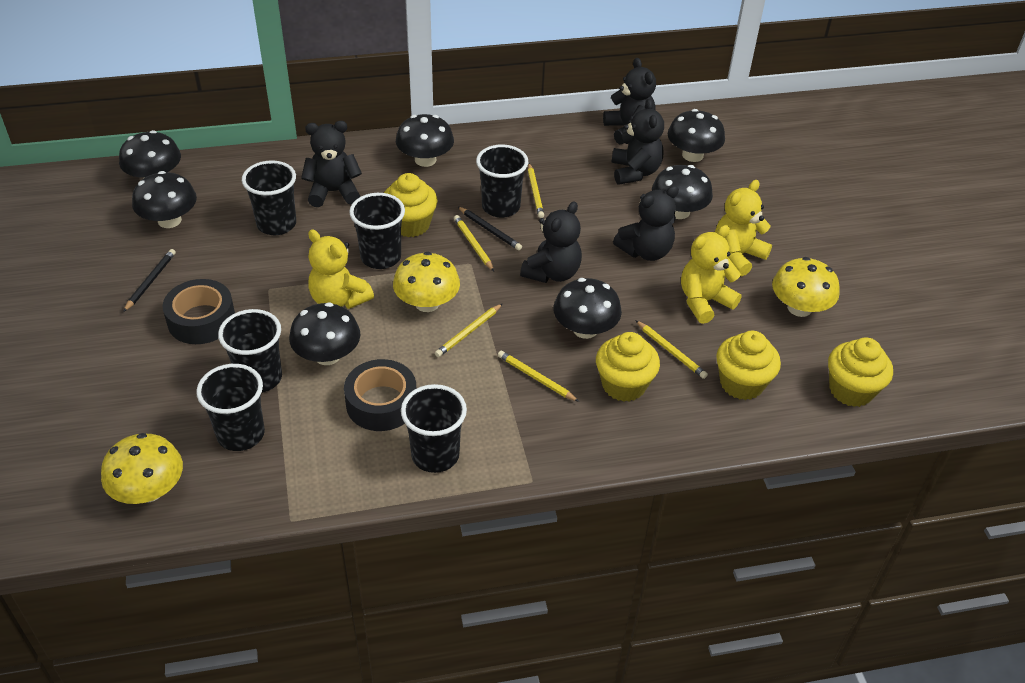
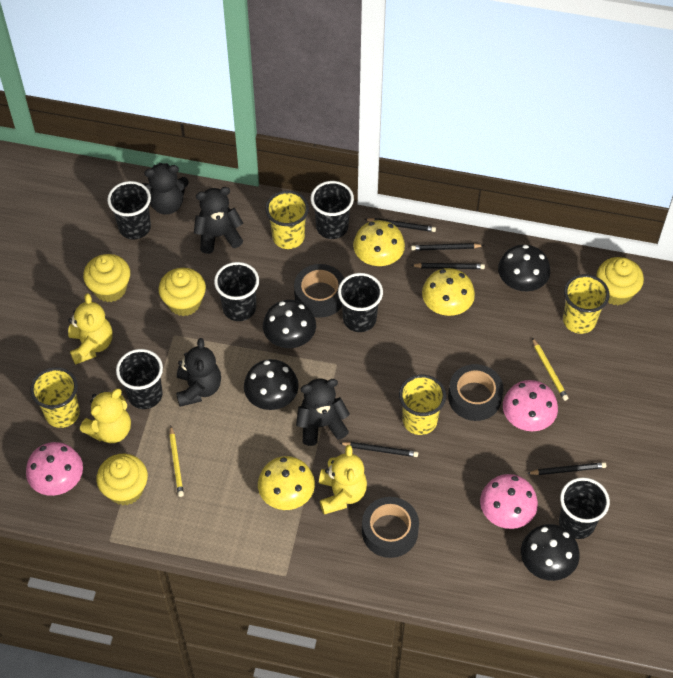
black mushroom: 7 -> 4
black pencil: 2 -> 5
black tape: 2 -> 3
black teddy bear: 5 -> 4
pink mushroom: 0 -> 3
yellow cup: 0 -> 4
yellow pencil: 5 -> 2

